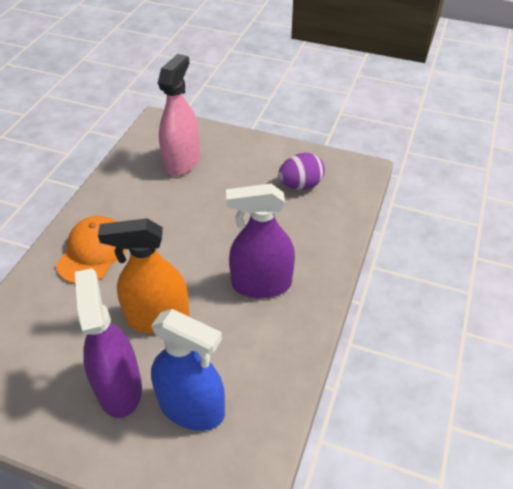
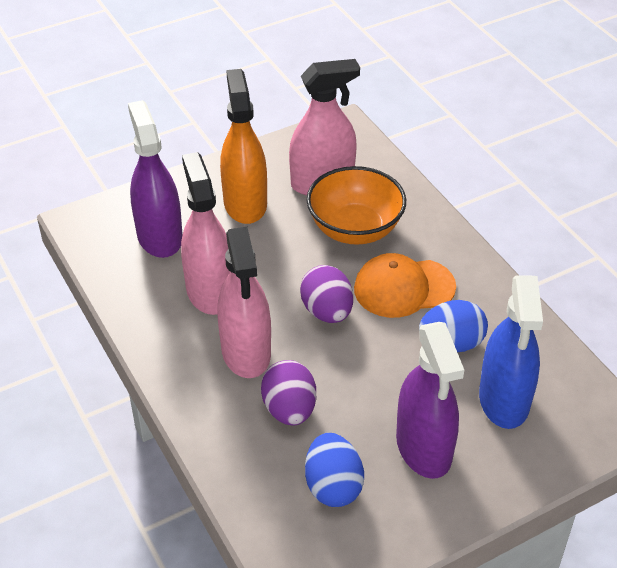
blue egg: 0 -> 2
orange bowl: 0 -> 1
pink spray bottle: 1 -> 3
purple egg: 1 -> 2

